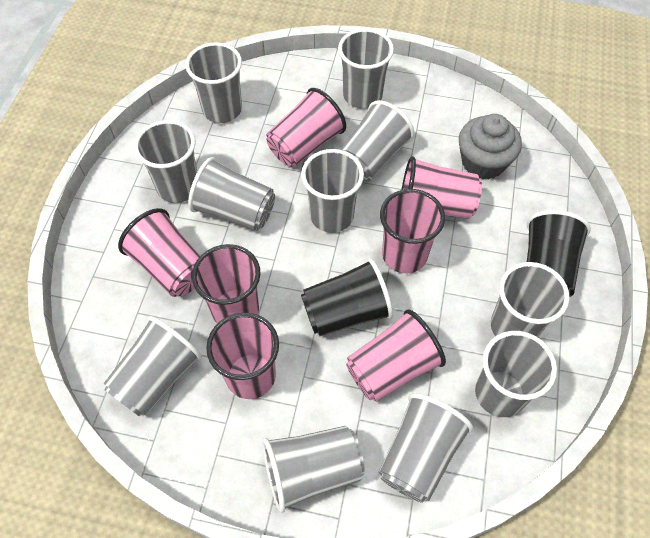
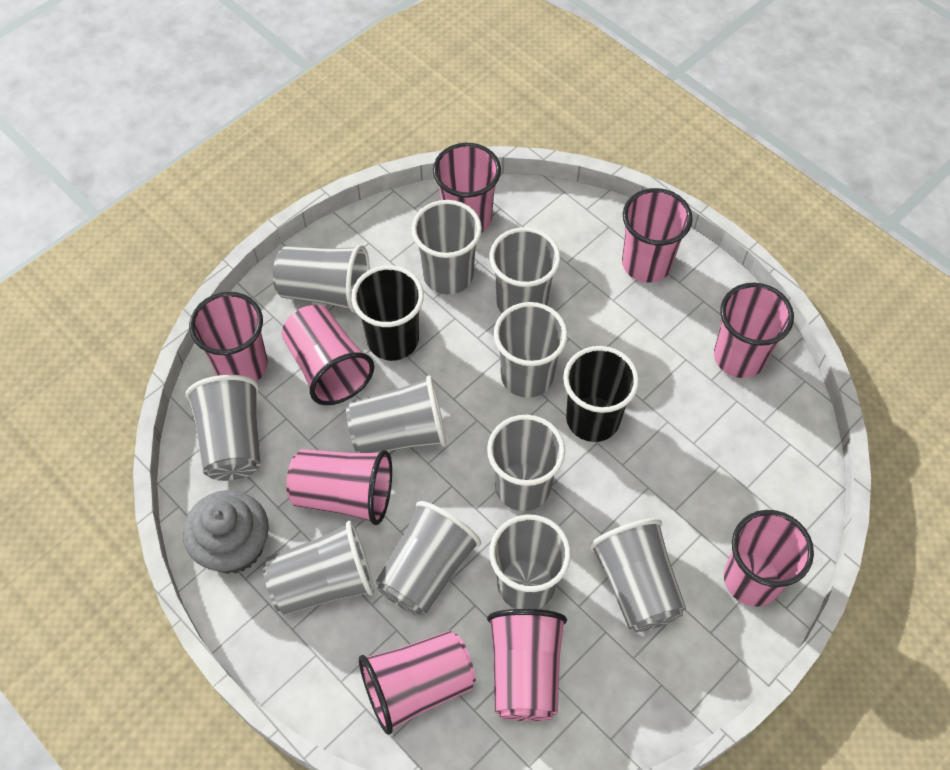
pink cup: 7 -> 9

